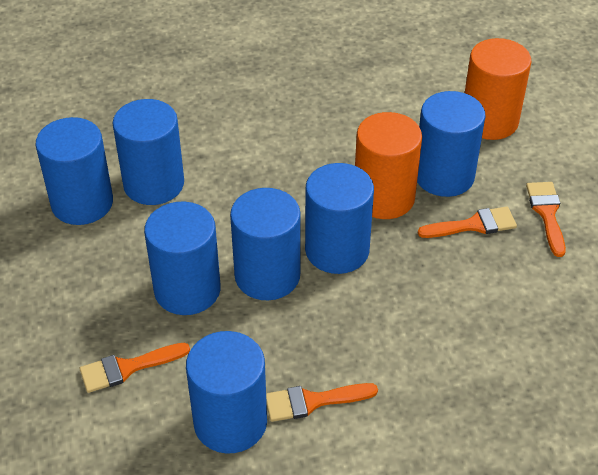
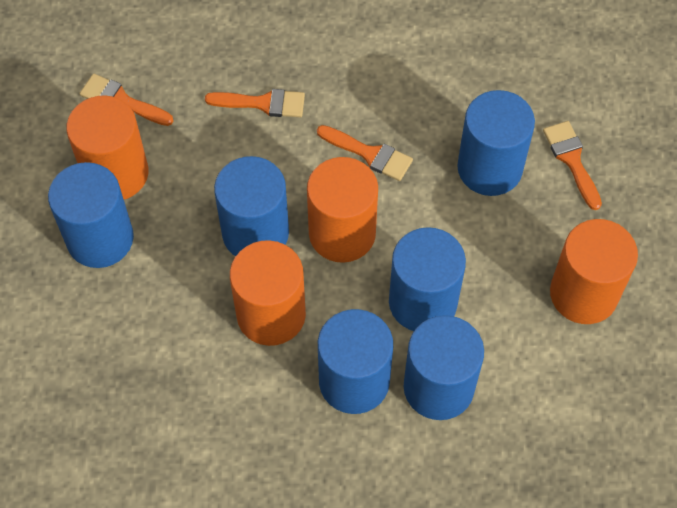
blue cylinder: 7 -> 6
orange cylinder: 2 -> 4

